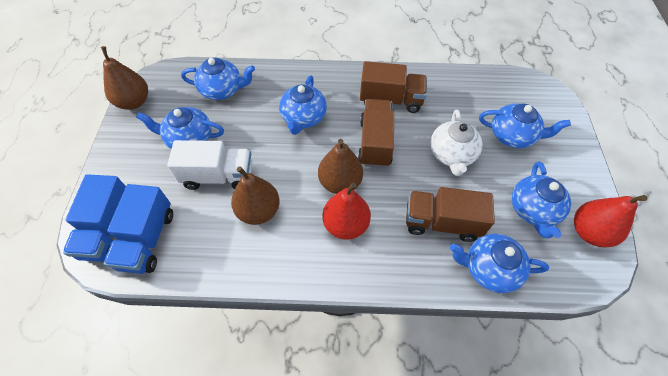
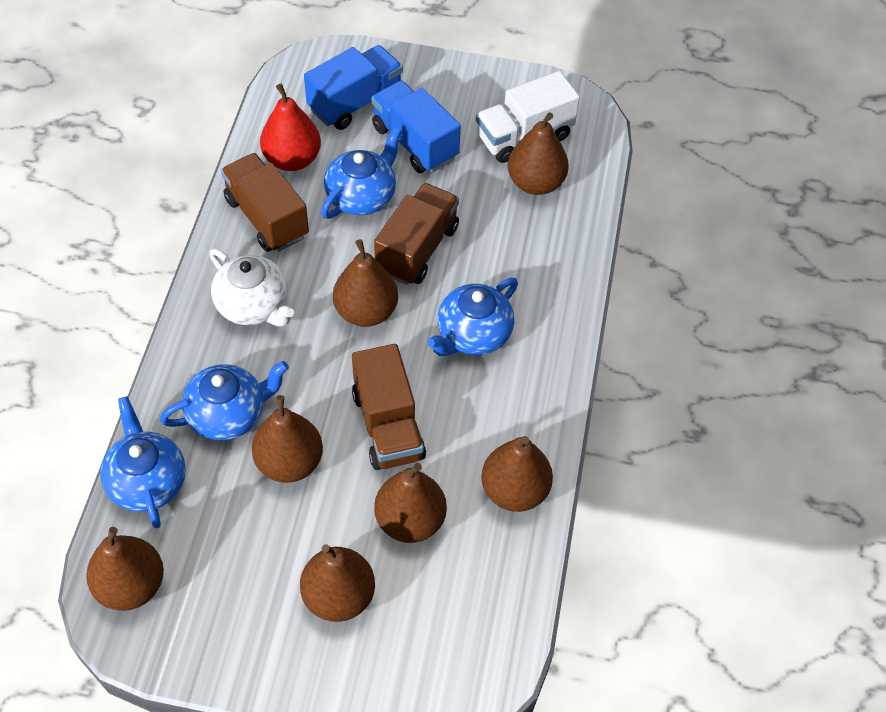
blue teapot: 6 -> 4
brown pear: 3 -> 7
red pear: 2 -> 1

